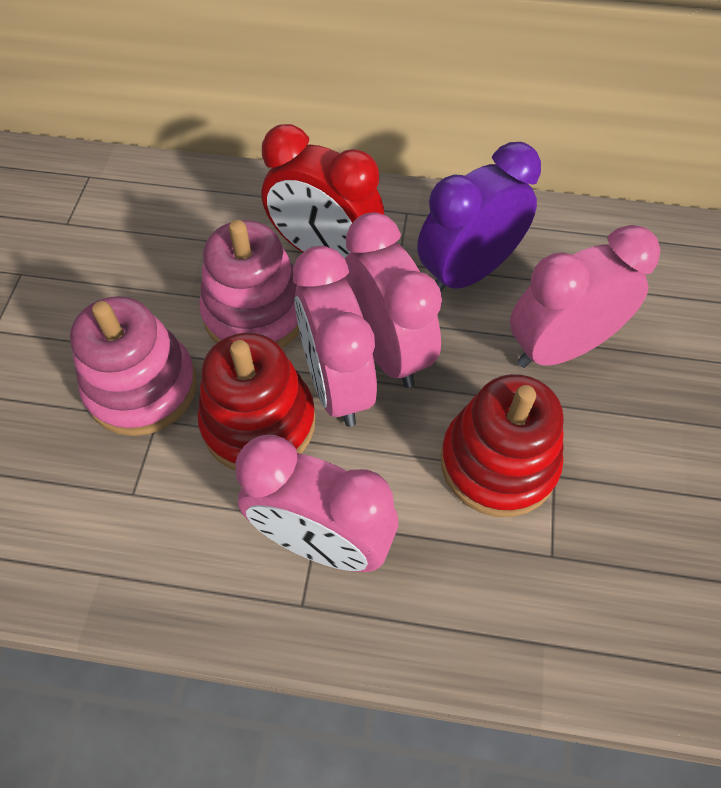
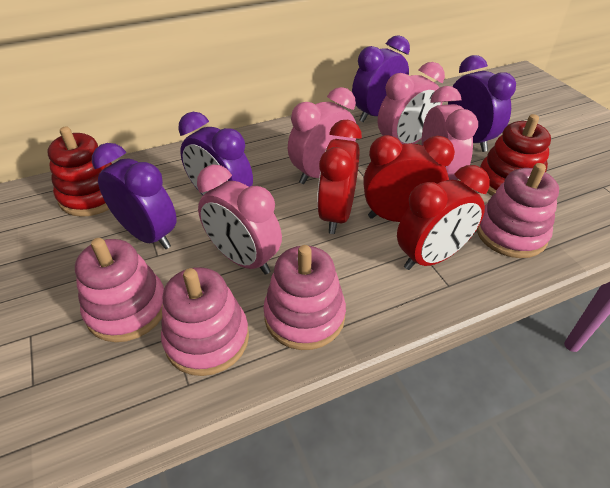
pink stacking toy: 2 -> 4
purple clock: 1 -> 4
red clock: 1 -> 3

